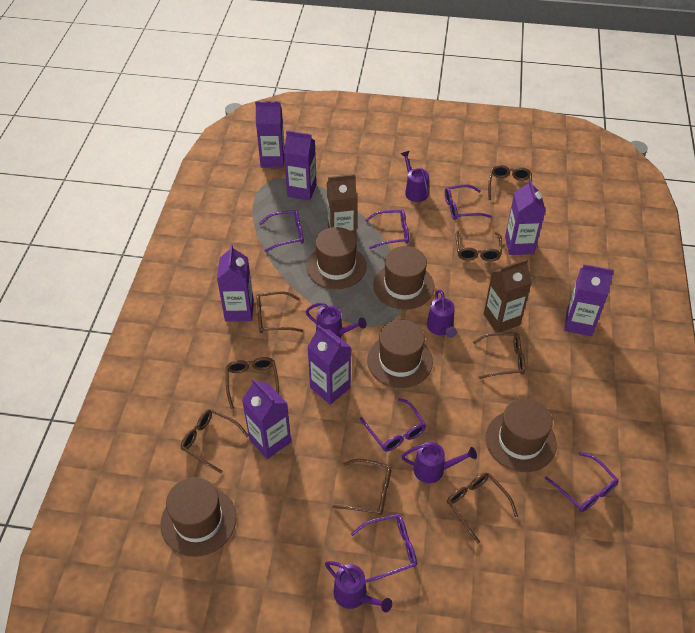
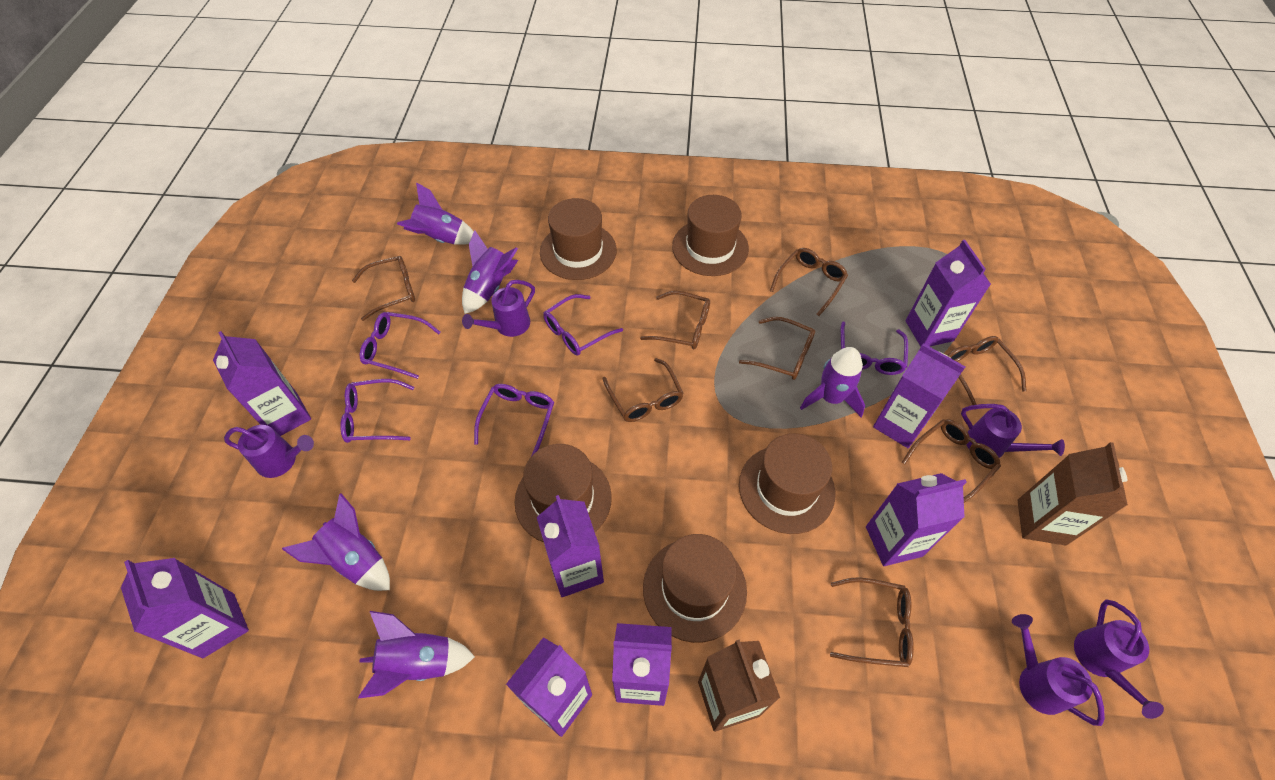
purple carton: 7 -> 8
purple glasses: 6 -> 5
purple rocket: 0 -> 5

